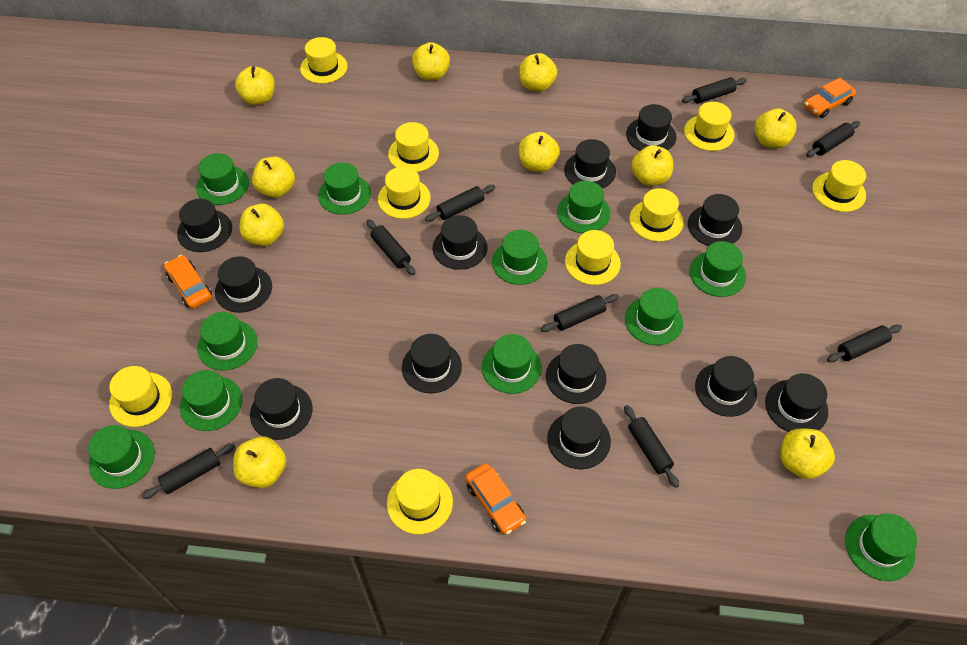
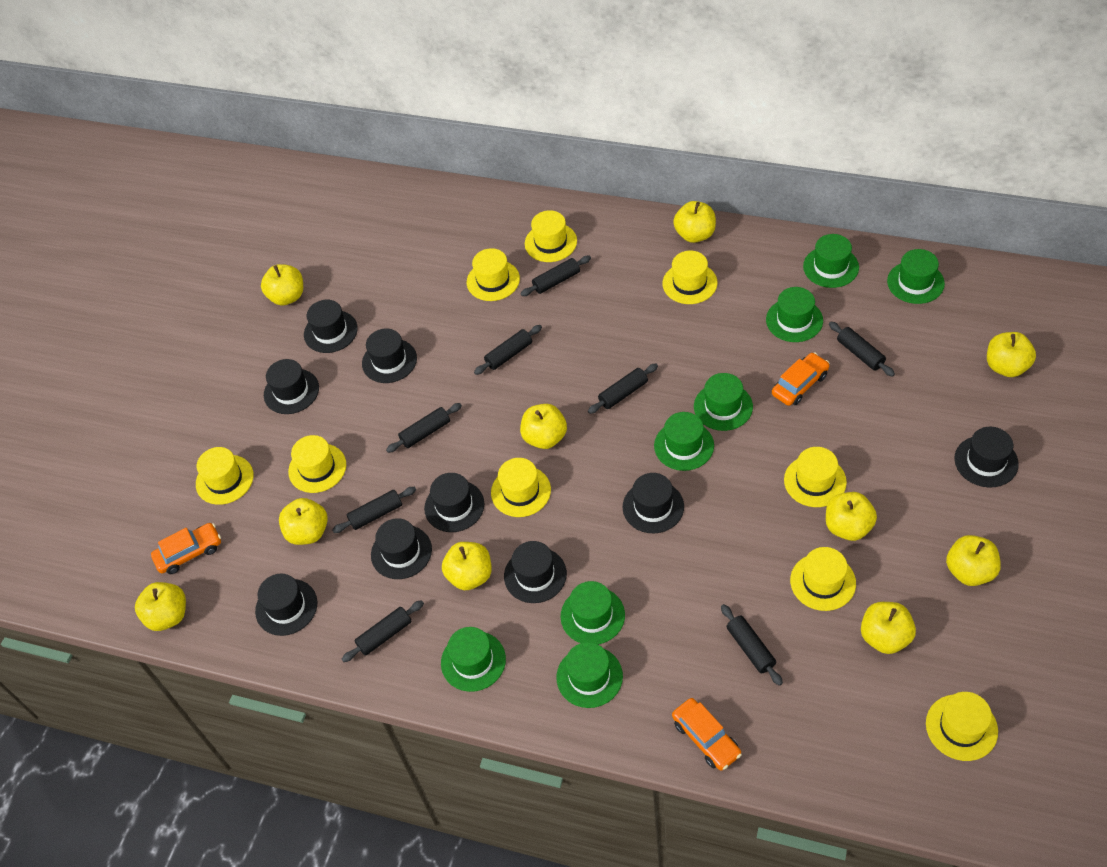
black hat: 12 -> 9
green hat: 11 -> 8

